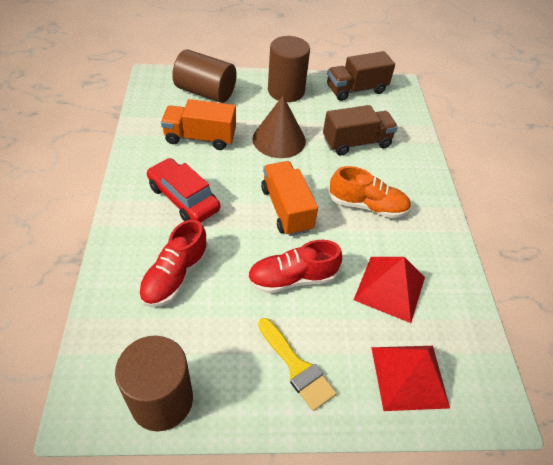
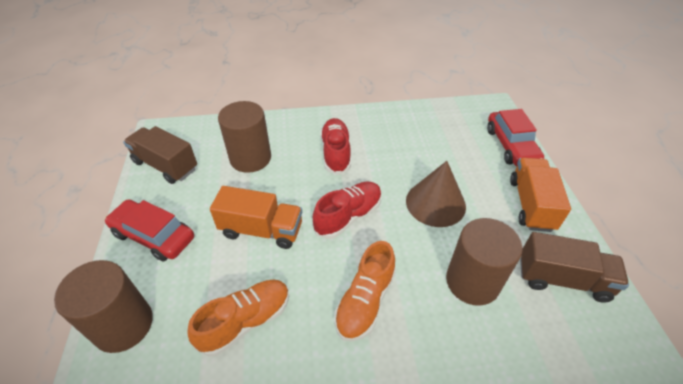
orange shoe: 1 -> 2
red car: 1 -> 2
red pyramid: 2 -> 0
yellow brush: 1 -> 0

